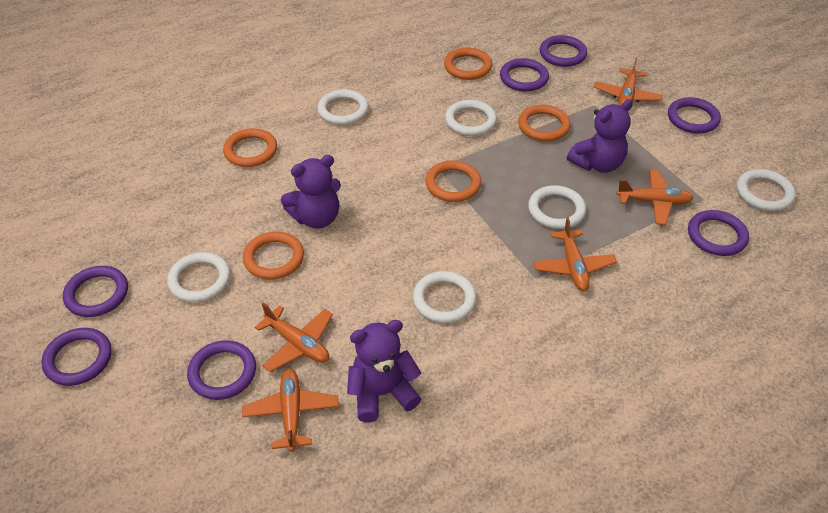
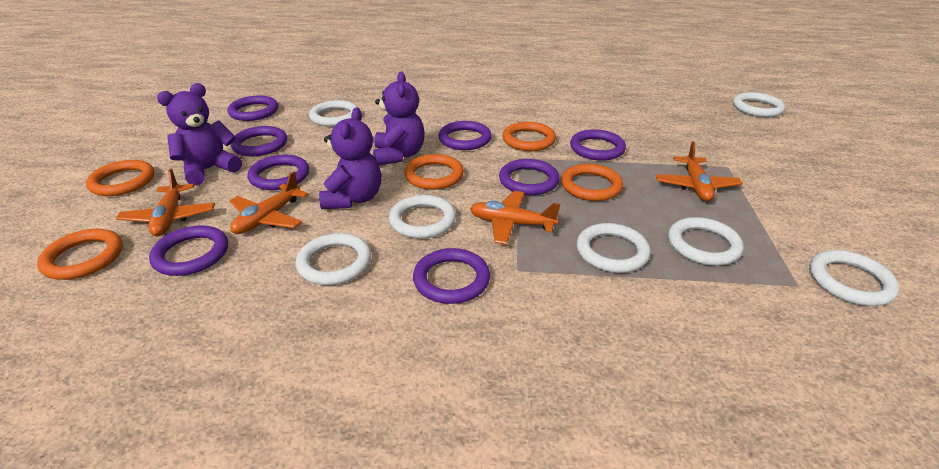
orange plane: 5 -> 4
purple ring: 7 -> 8
white ring: 6 -> 7

